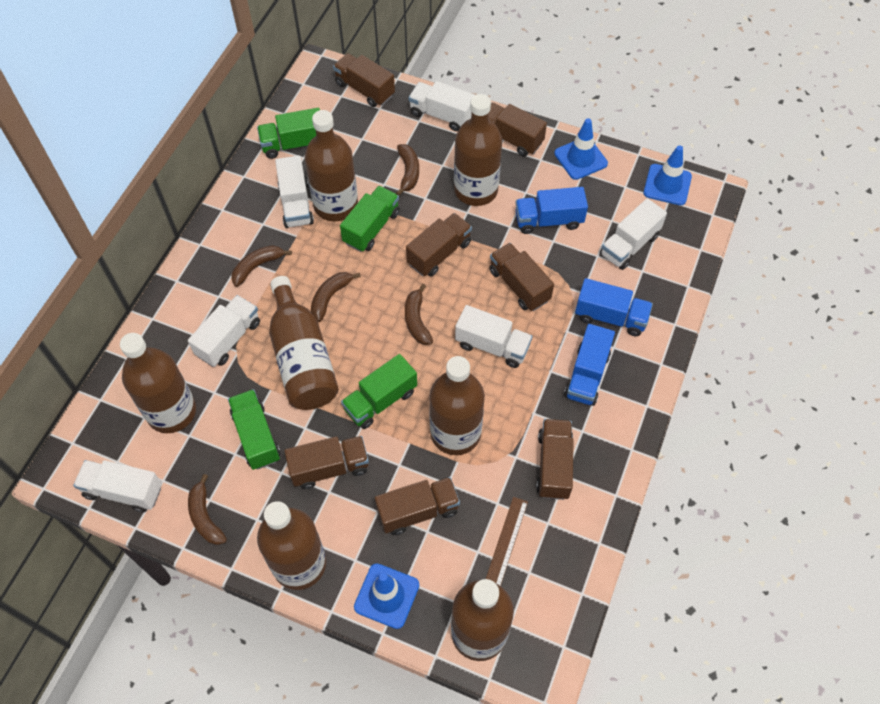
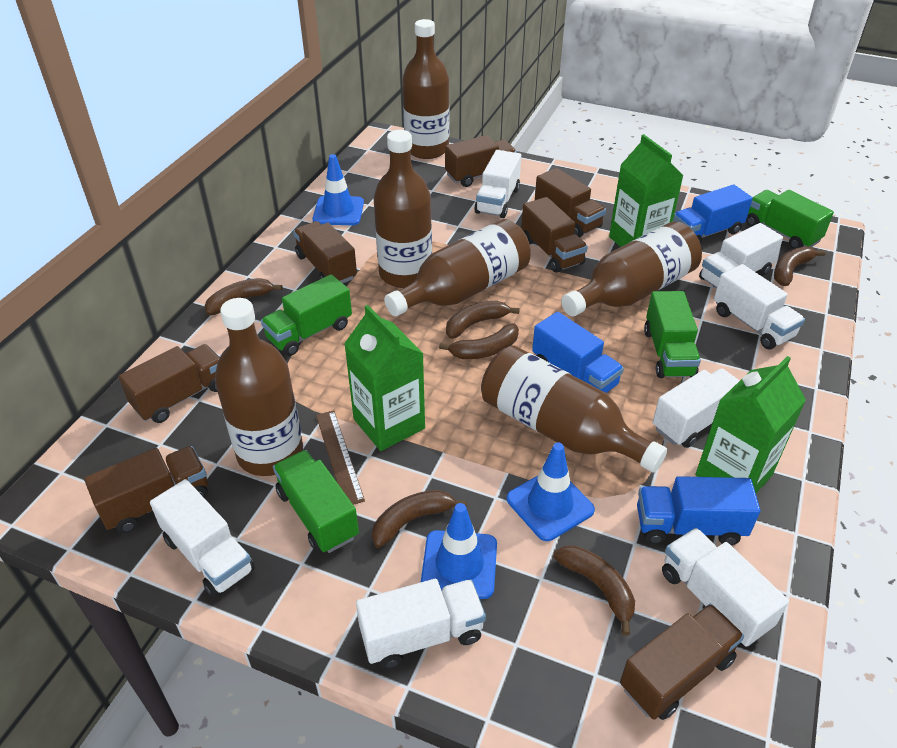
brown banana: 5 -> 6
brown bottle: 7 -> 6
green carton: 0 -> 3
white truck: 6 -> 7

